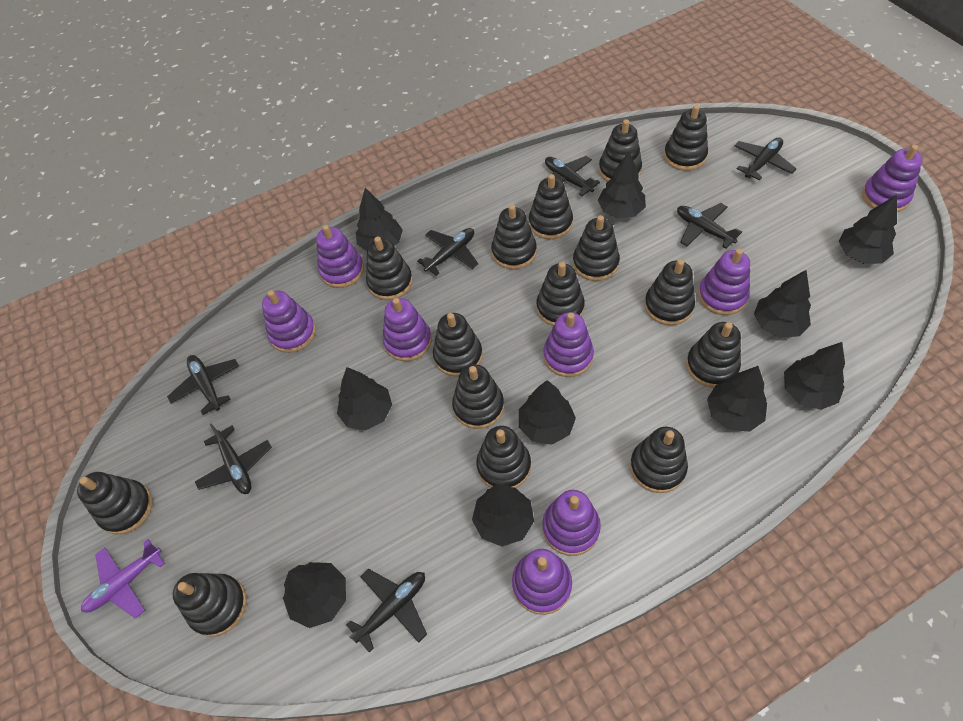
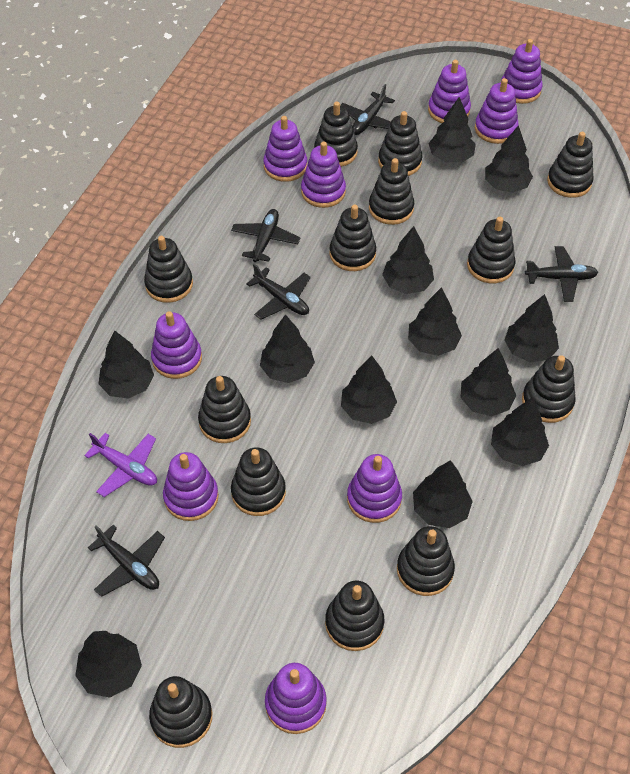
black plane: 7 -> 5
black stacking toy: 15 -> 13
black tree: 10 -> 12
purple stacking toy: 8 -> 9

